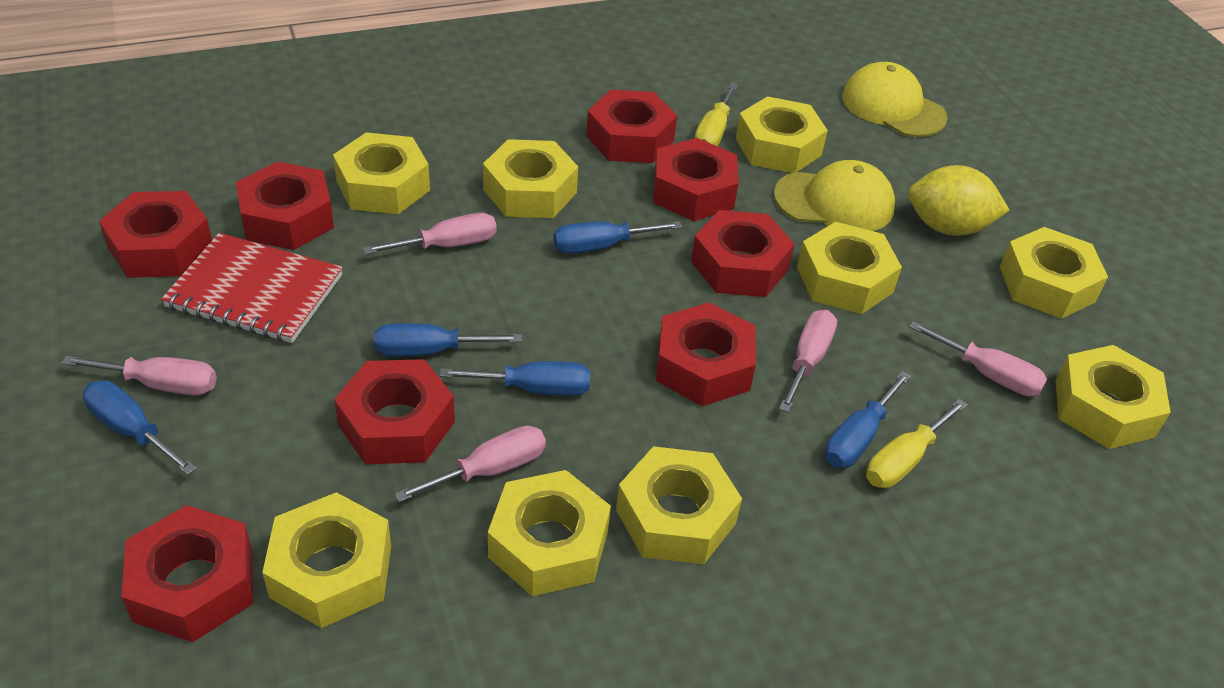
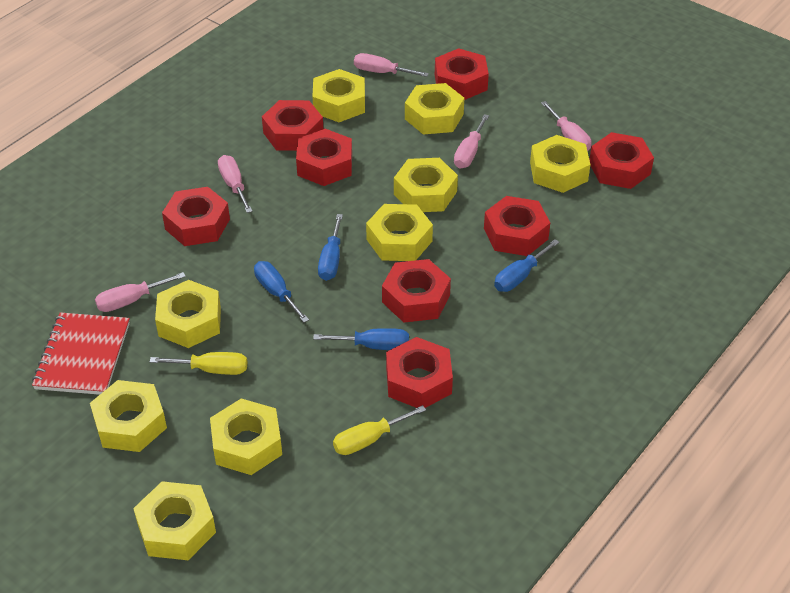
blue screwdriver: 5 -> 4
yellow cap: 2 -> 0
yellow lemon: 1 -> 0

